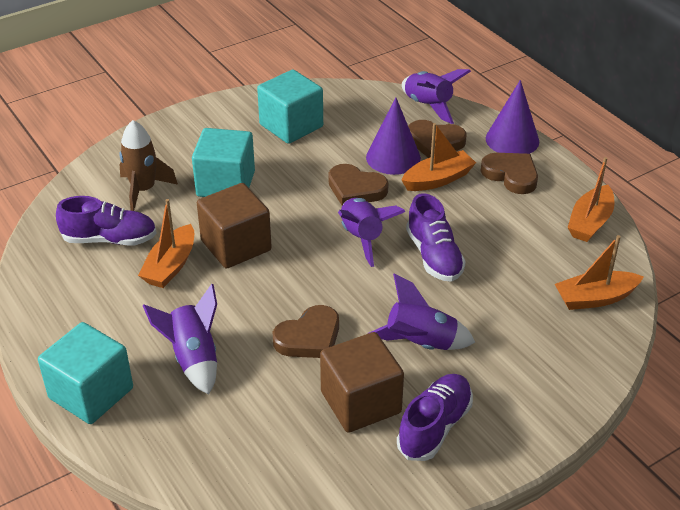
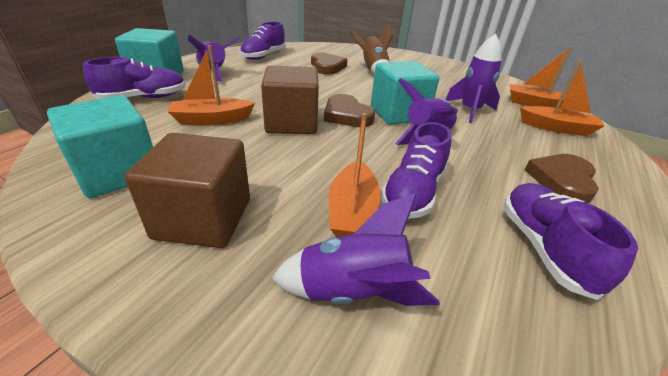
brown heart: 4 -> 3
purple cone: 2 -> 0
purple shoe: 3 -> 4

